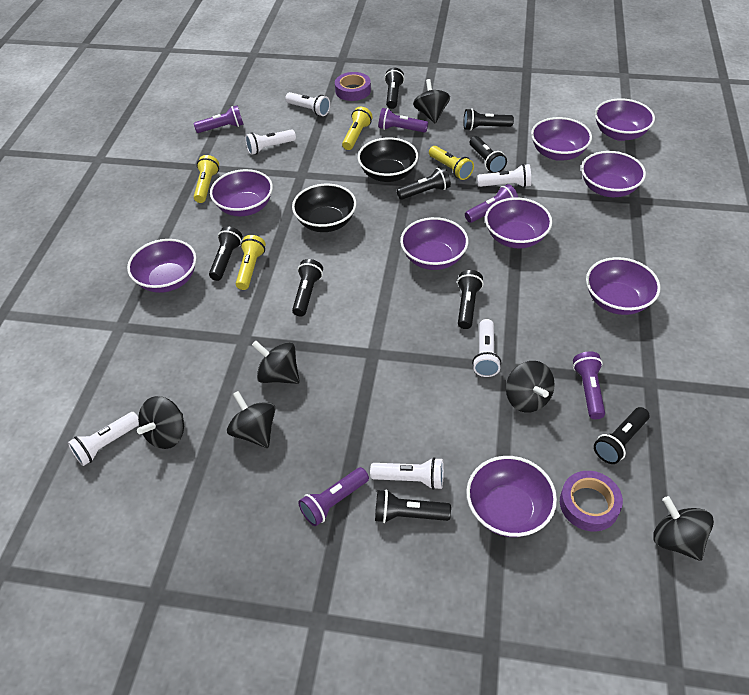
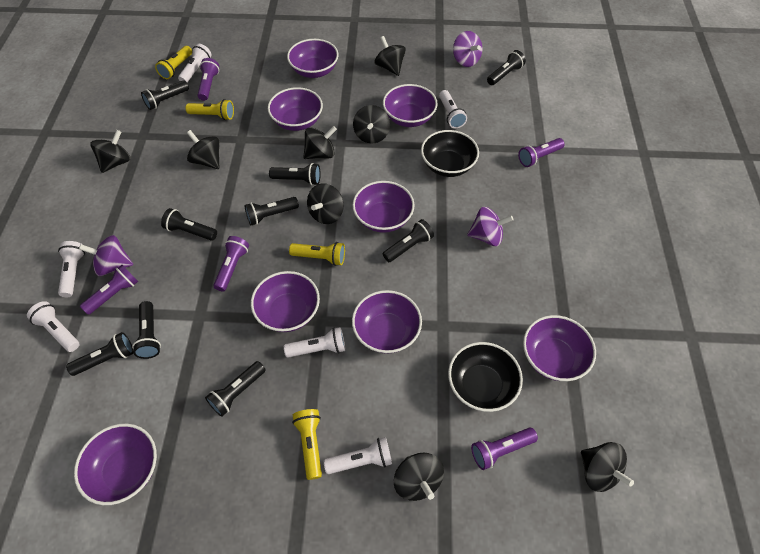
black spinning top: 6 -> 8
purple bowl: 9 -> 8
purple spinning top: 0 -> 3
purple tape: 2 -> 0

